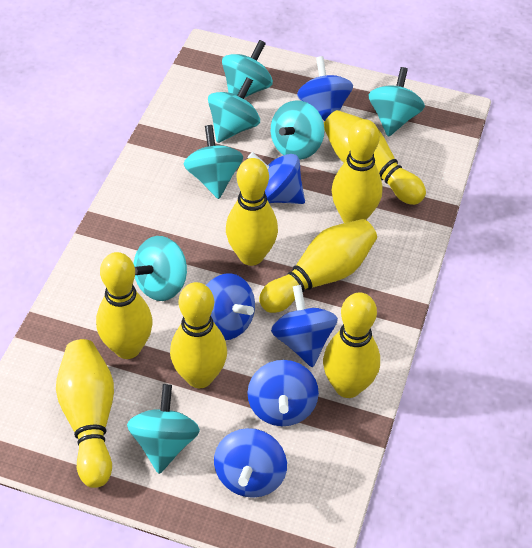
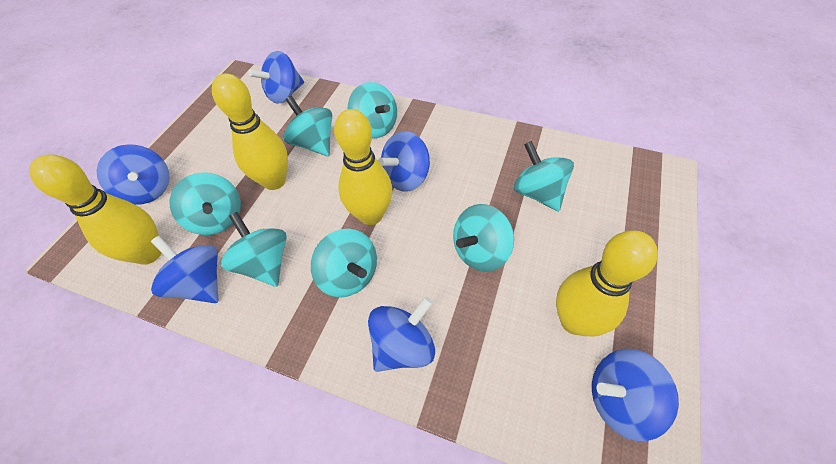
yellow bowling pin: 8 -> 4

